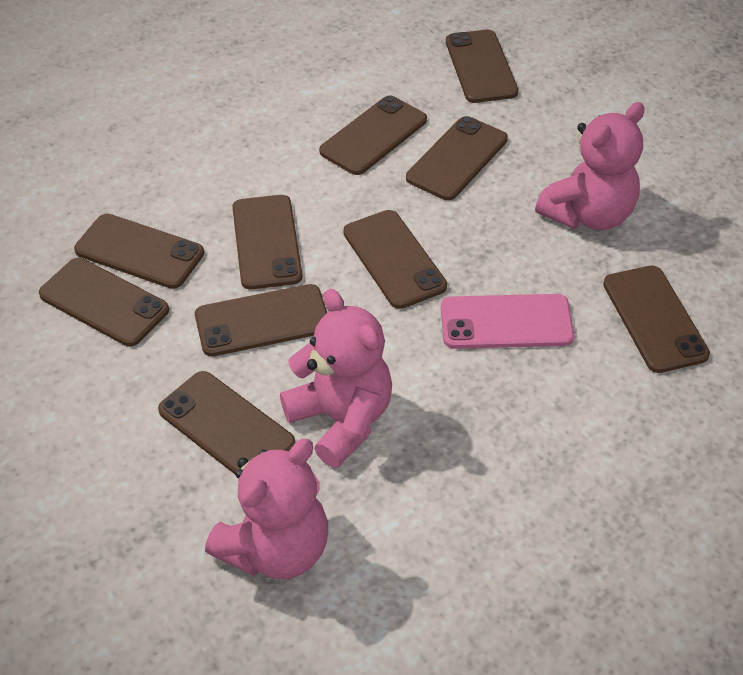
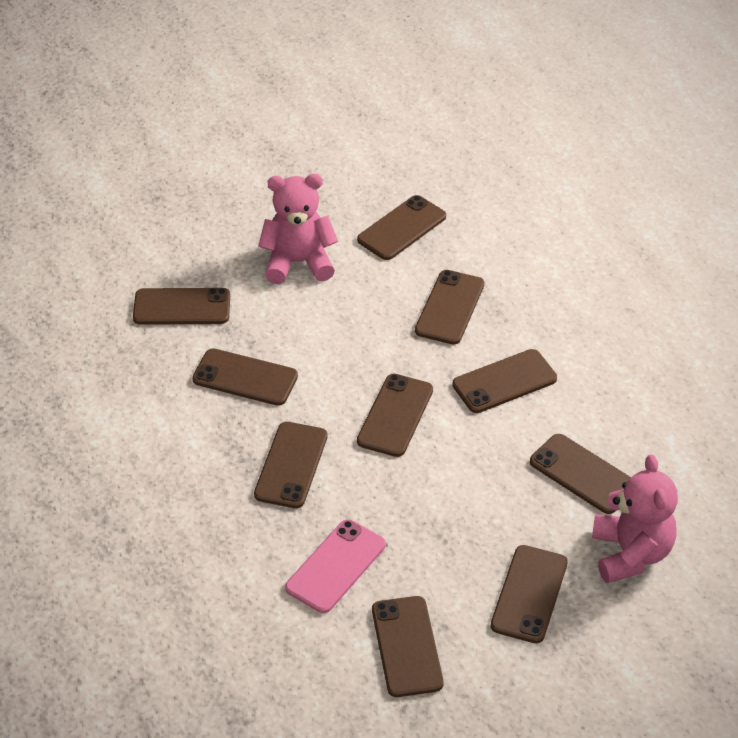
pink teddy bear: 3 -> 2

